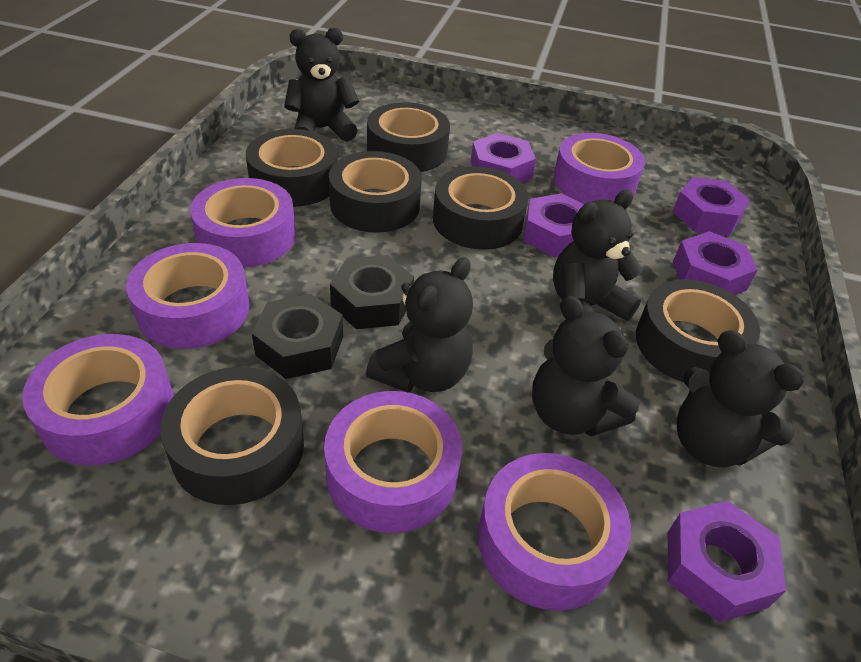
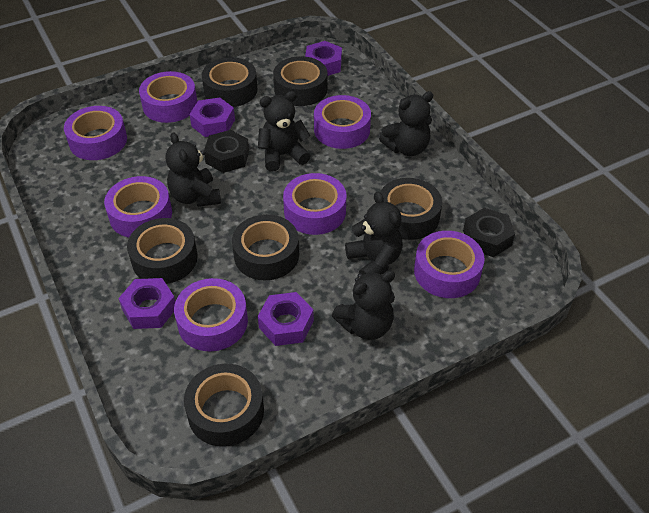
purple nut: 5 -> 4
purple tape: 6 -> 7

